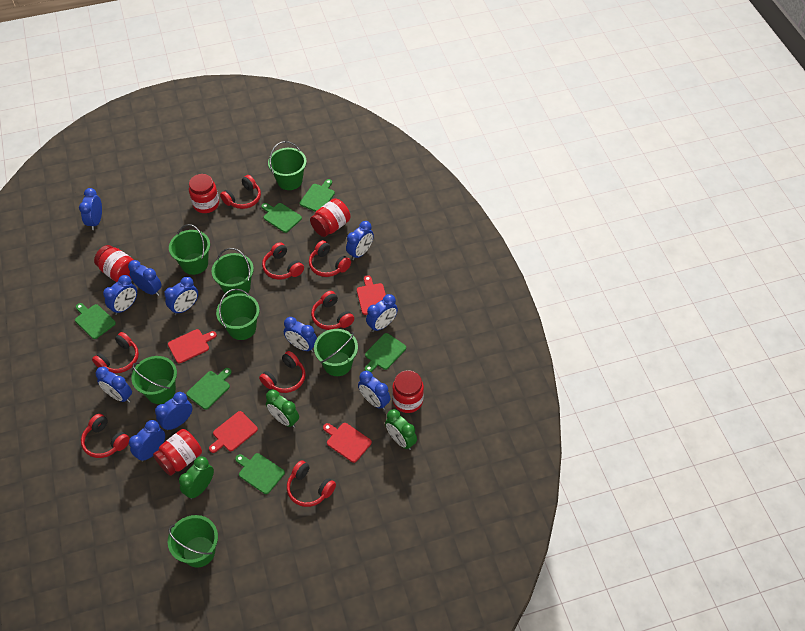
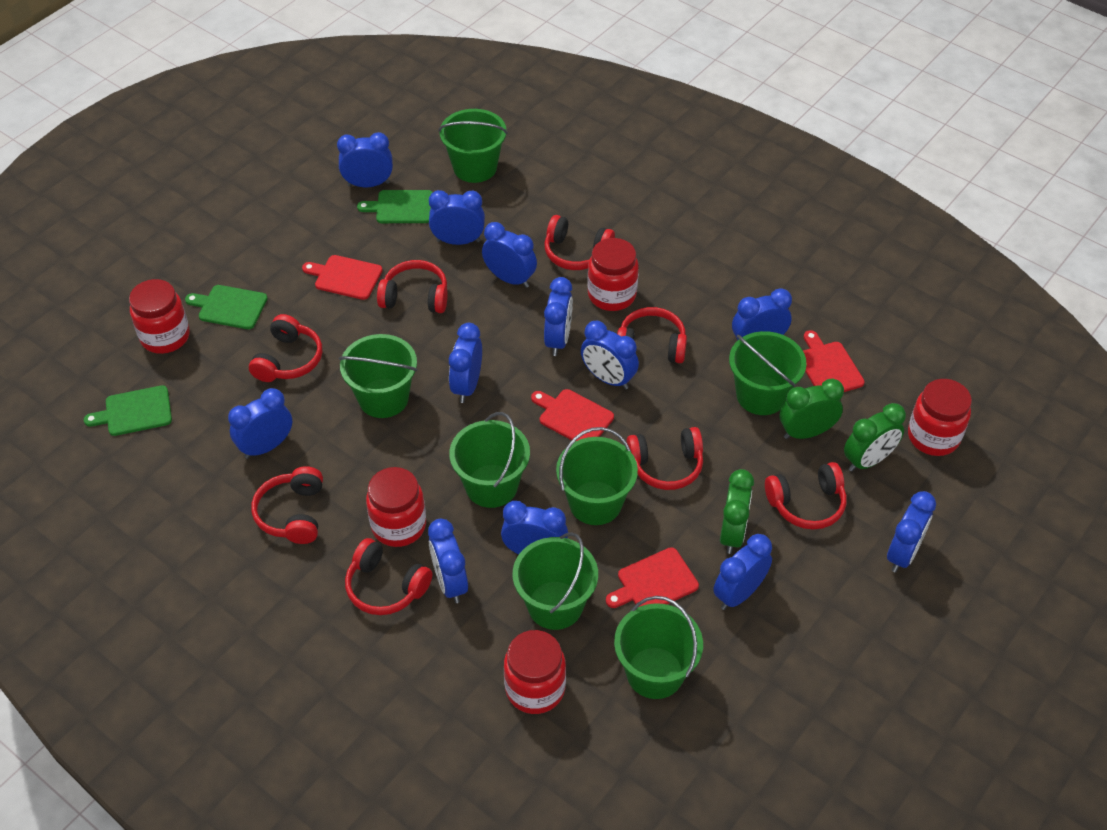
blue clock: 11 -> 12
green cutting board: 6 -> 3

